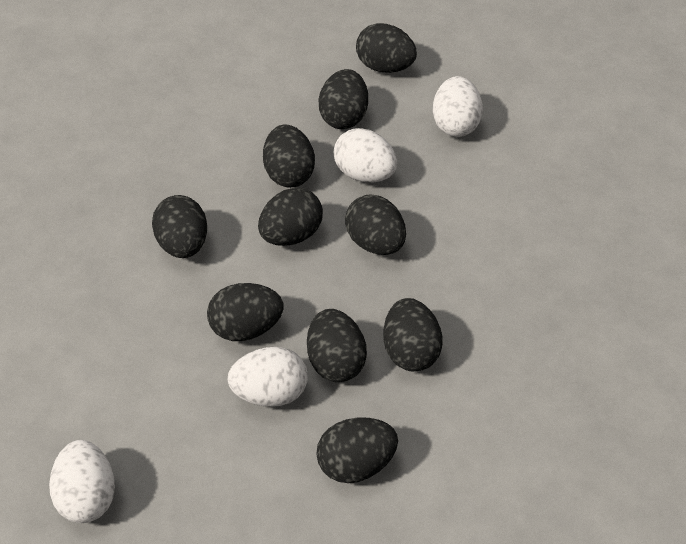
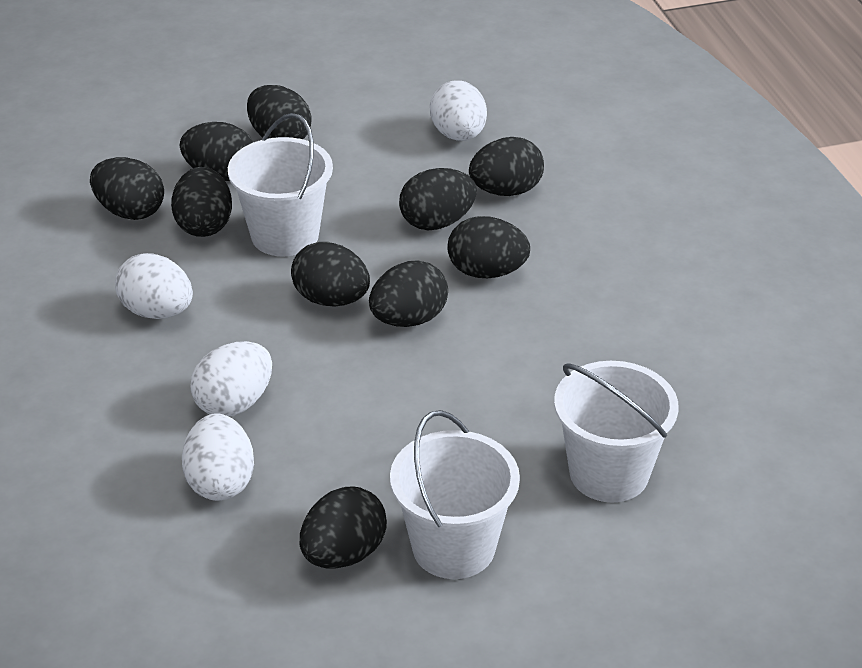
white bucket: 0 -> 3

